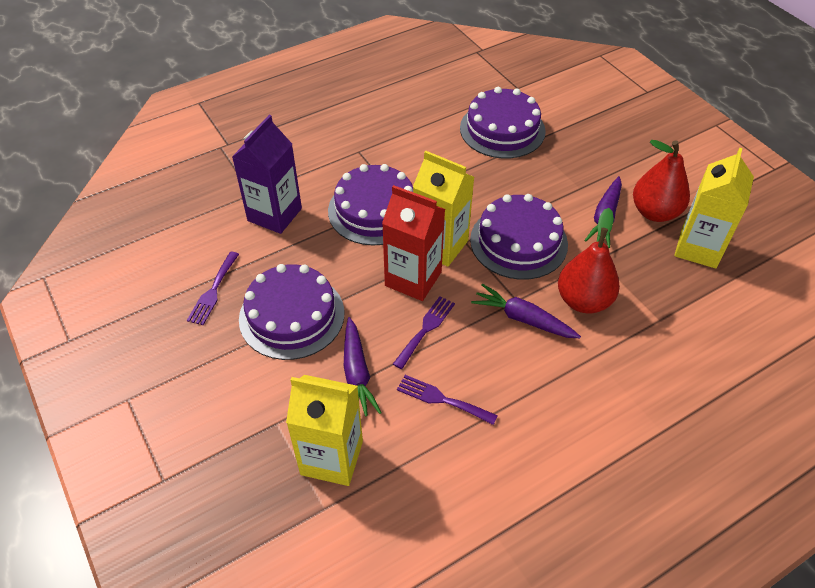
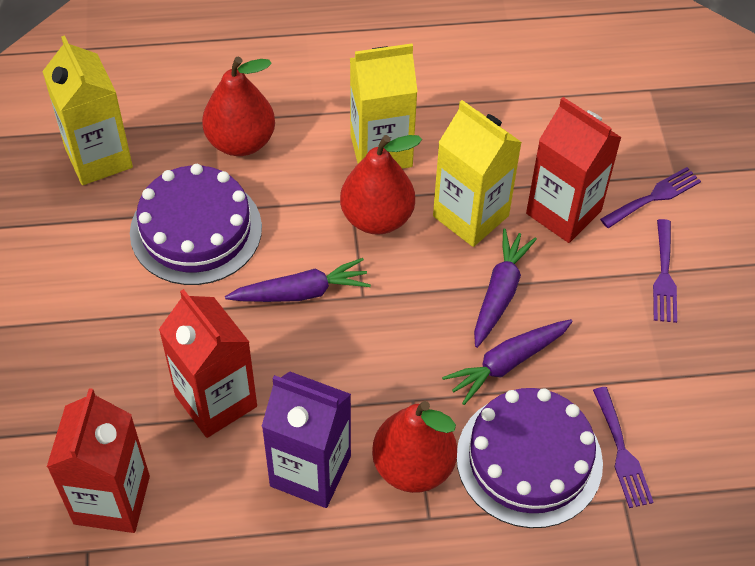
purple cake: 4 -> 2
red carton: 1 -> 3
red pear: 2 -> 3

